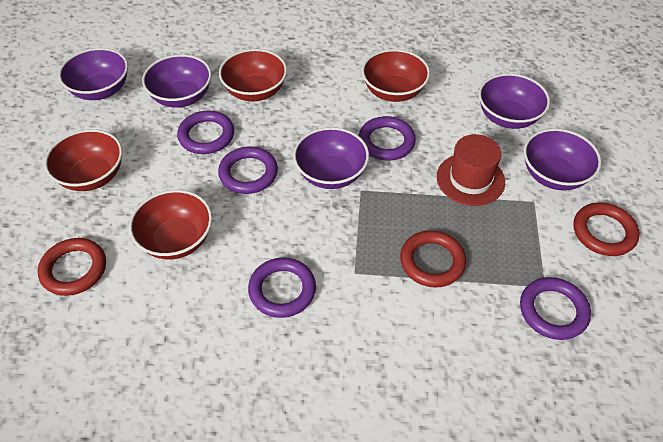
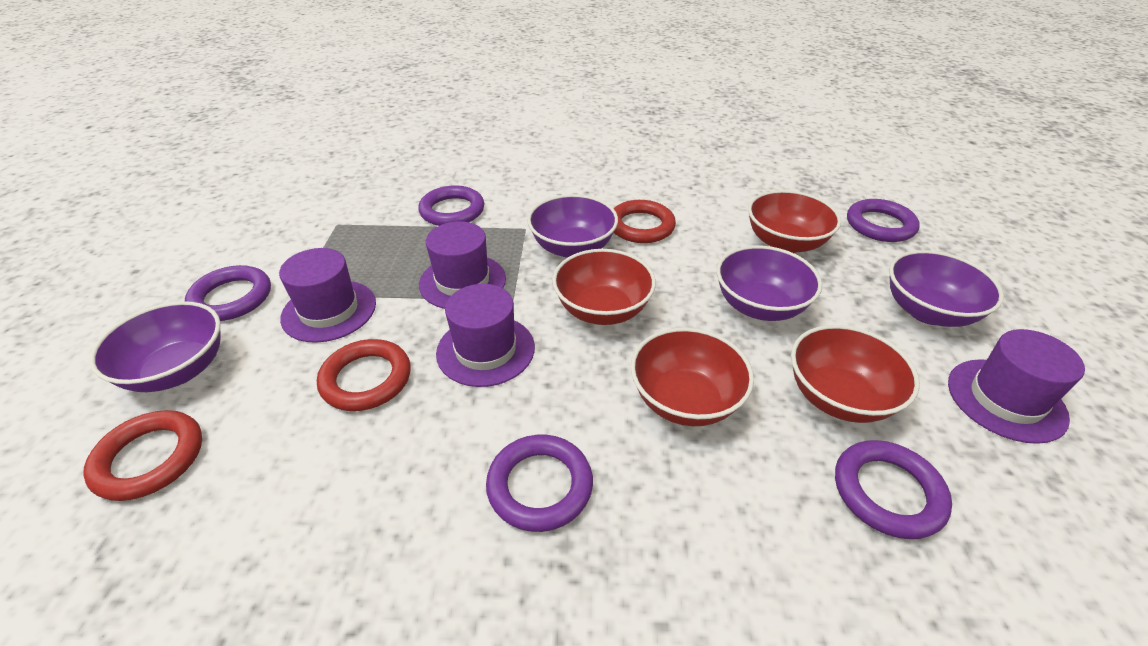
purple bowl: 5 -> 4
purple hat: 0 -> 4
red hat: 1 -> 0

